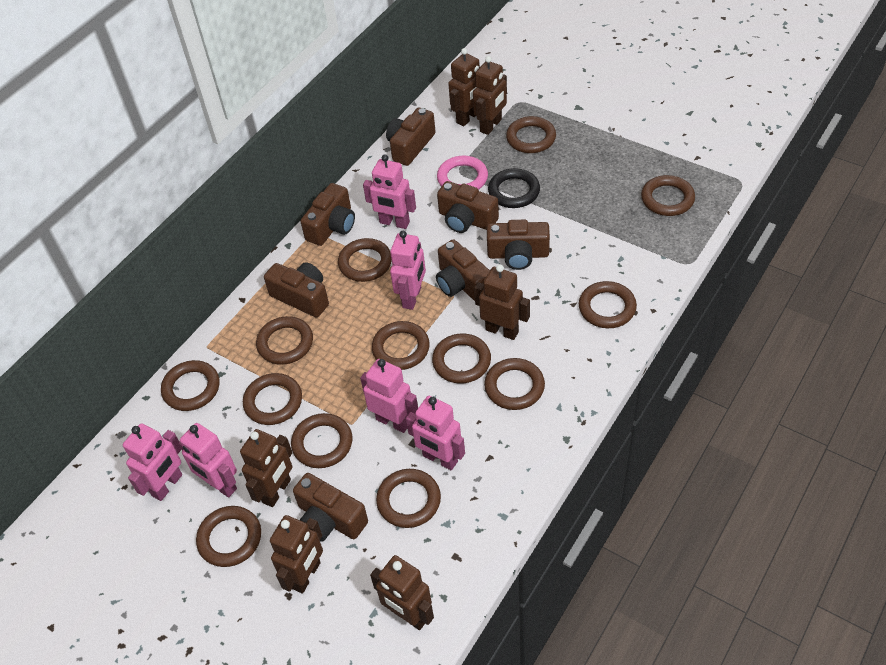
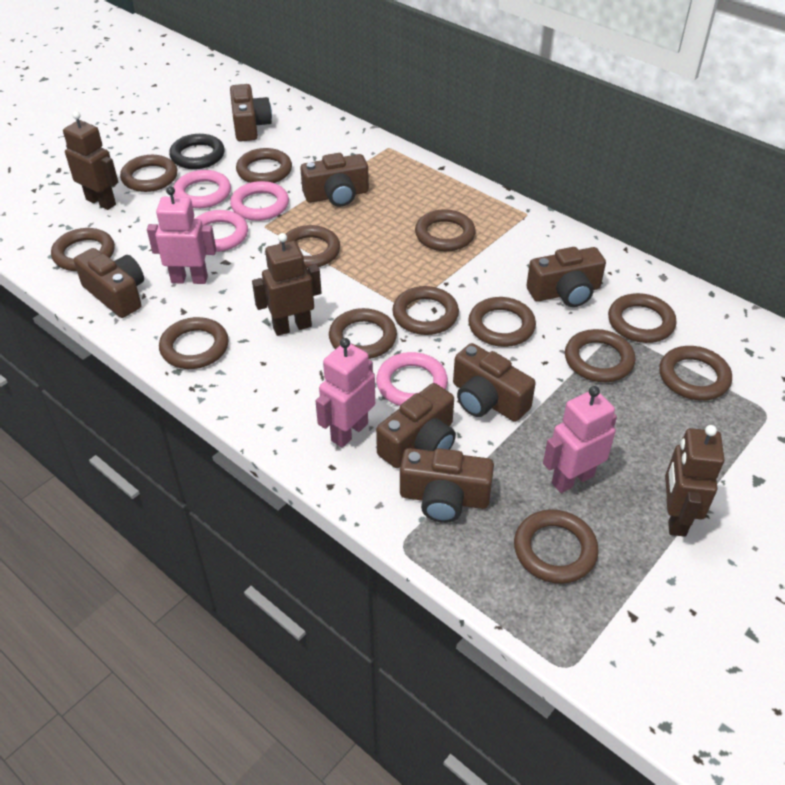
brown robot: 6 -> 3
pink ring: 1 -> 4
pink robot: 6 -> 3

